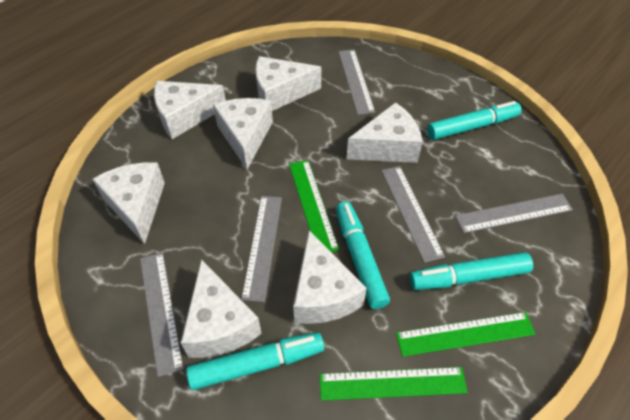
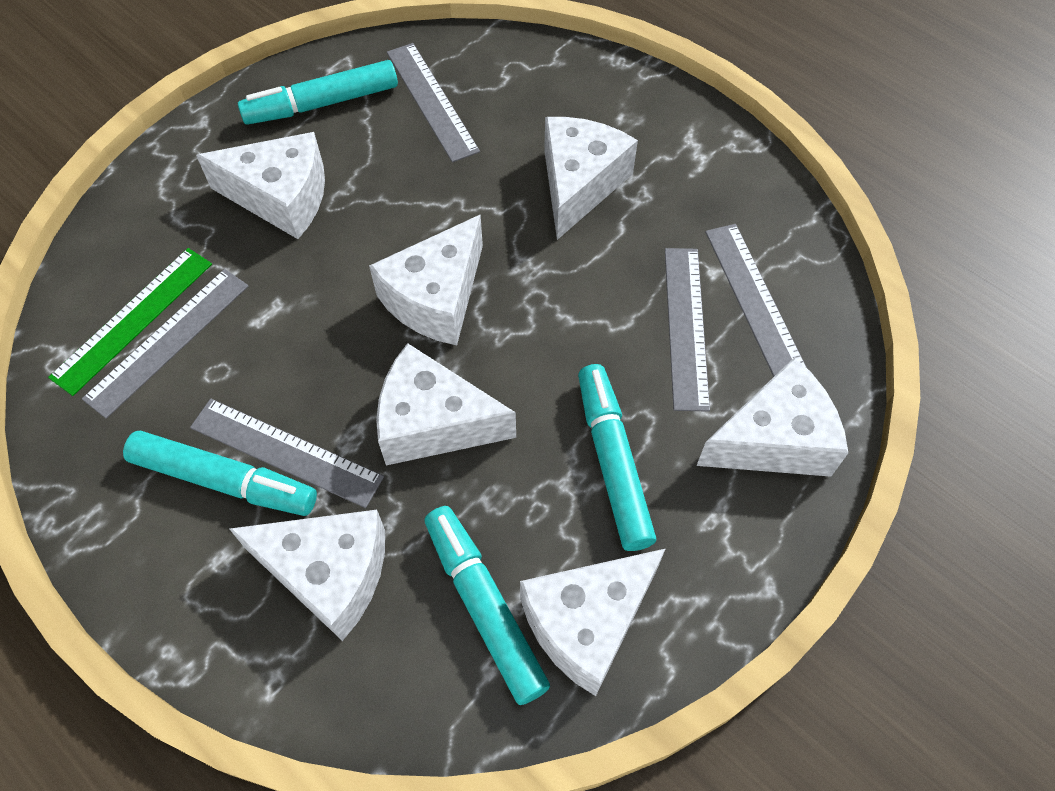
green ruler: 3 -> 1

